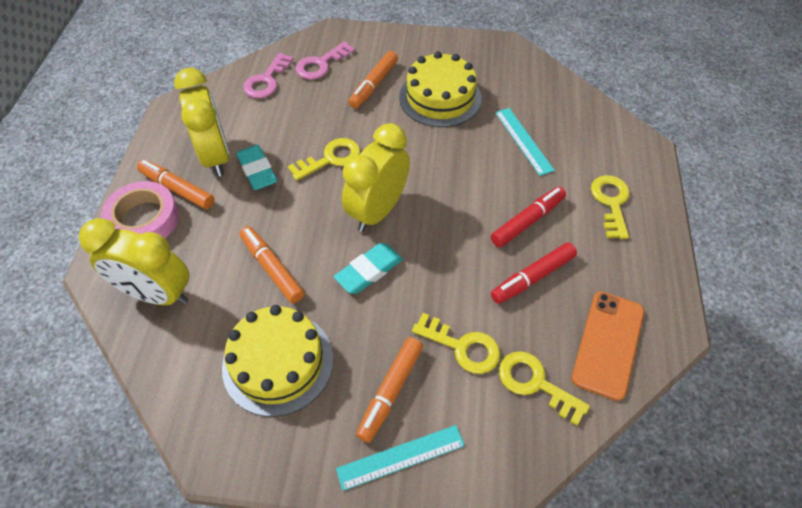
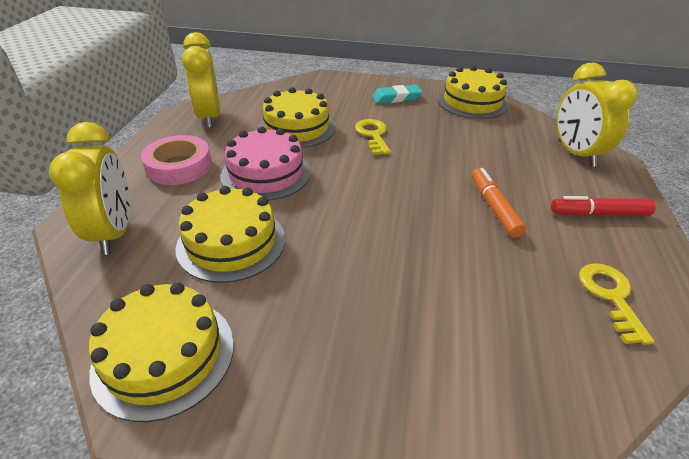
orange marker: 4 -> 1
orange phone: 1 -> 0
pink cake: 0 -> 1
pink key: 2 -> 0
red marker: 2 -> 1
turquoise eraser: 2 -> 1
turquoise ruler: 2 -> 0
yellow cake: 2 -> 4
yellow key: 4 -> 2

